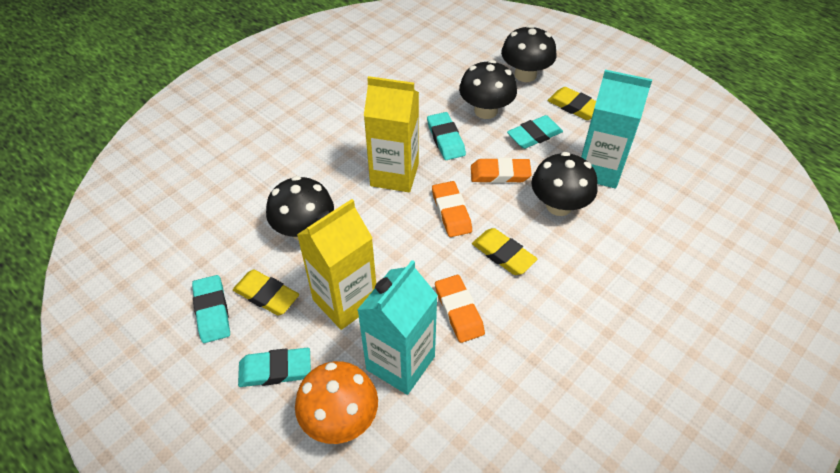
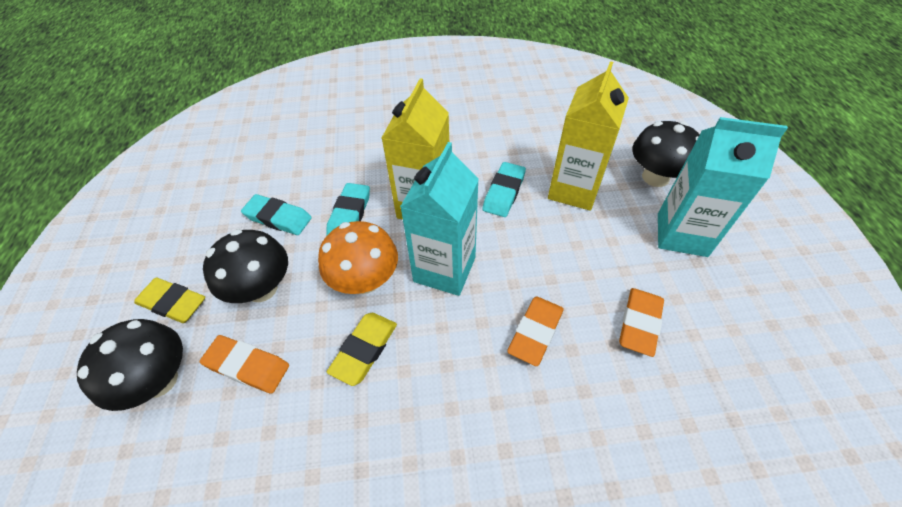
black mushroom: 4 -> 3
turquoise eraser: 4 -> 3
yellow eraser: 3 -> 2

